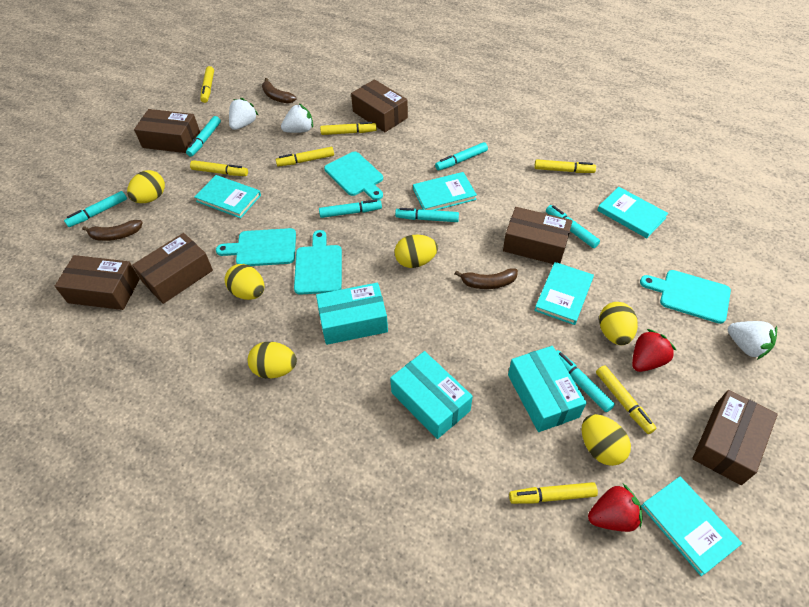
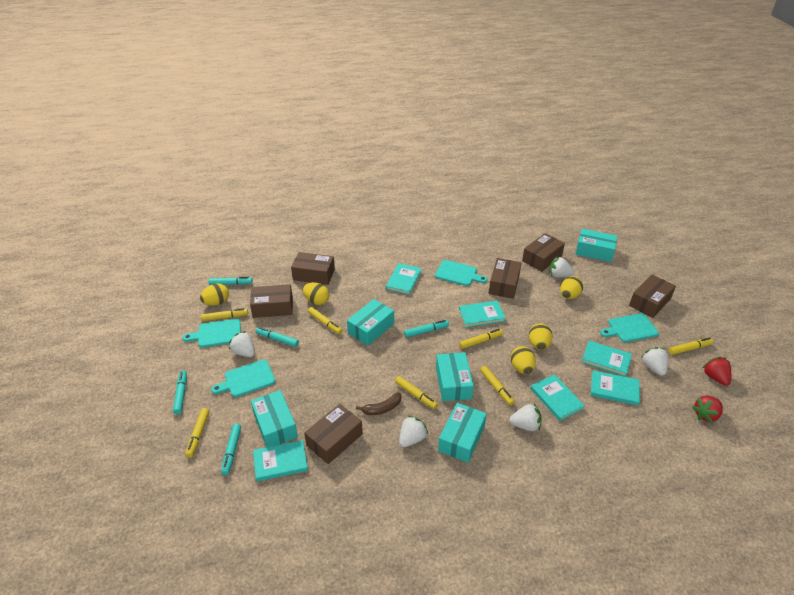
brown banana: 3 -> 1
turquoise book: 5 -> 6
turquoise box: 3 -> 5
turquoise marker: 7 -> 5
white strawberry: 3 -> 5
yellow egg: 6 -> 5

